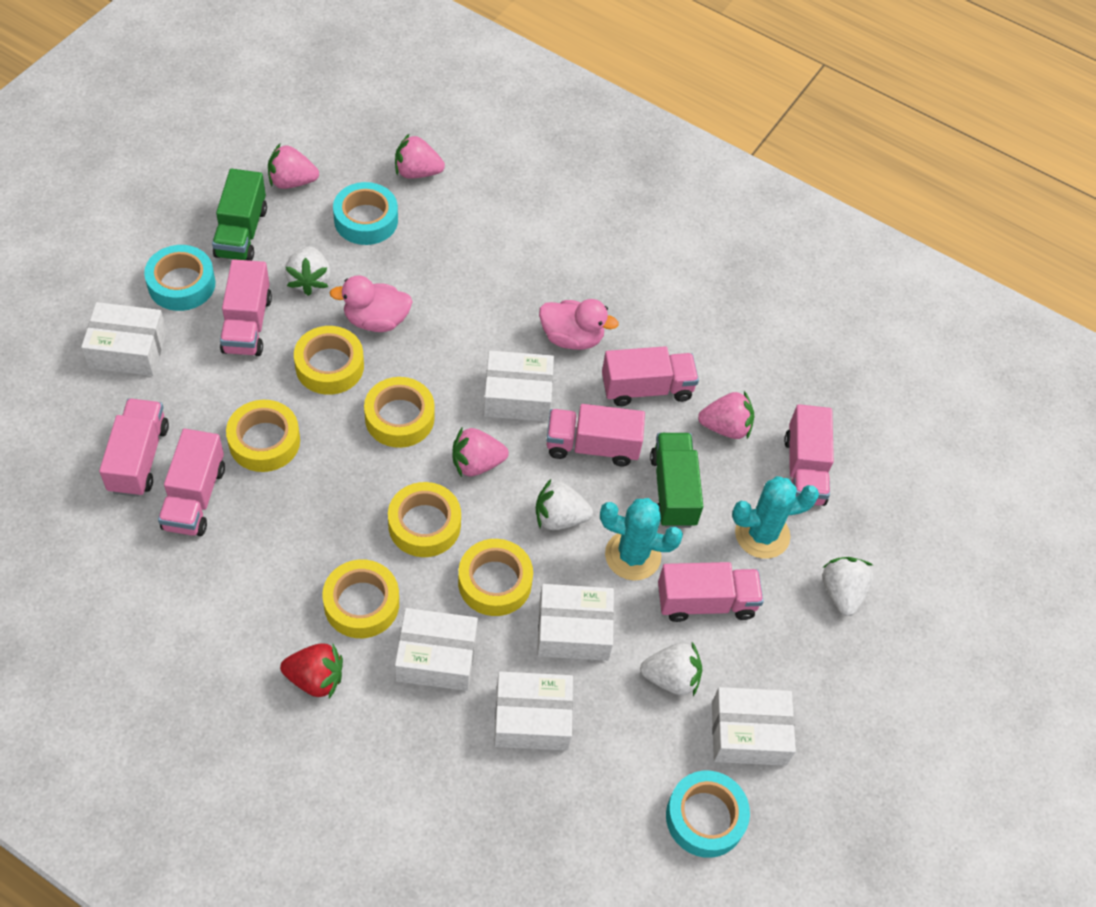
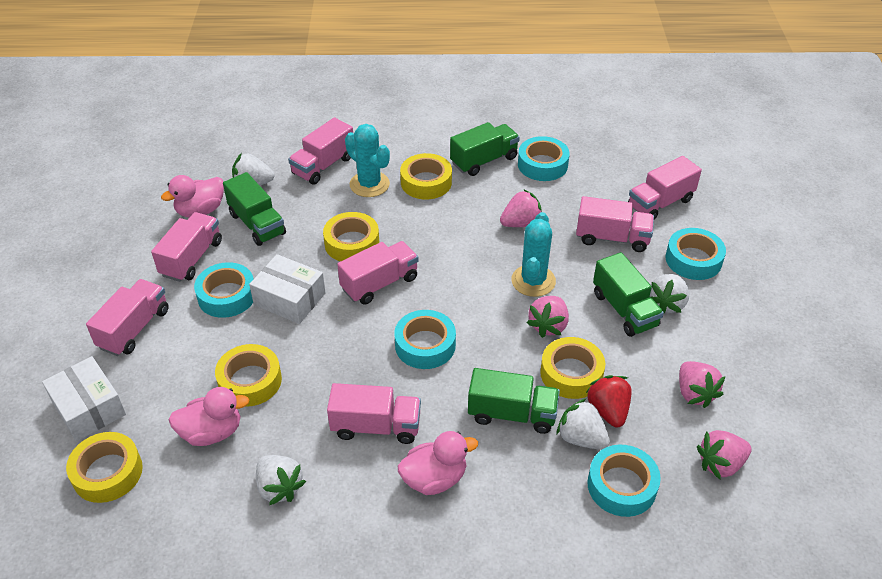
green truck: 2 -> 4
pink duck: 2 -> 3
turquoise tape: 3 -> 5
white box: 6 -> 2
yellow tape: 6 -> 5

